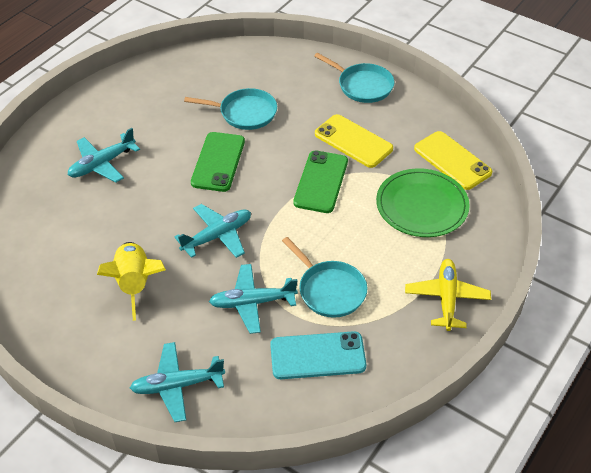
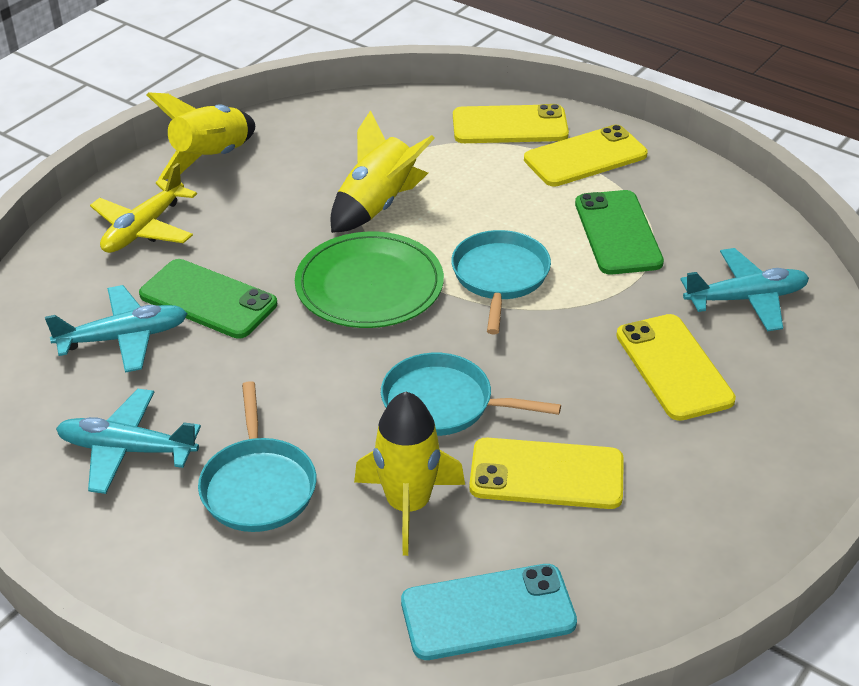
turquoise plane: 4 -> 3
yellow phone: 2 -> 4
yellow rocket: 1 -> 3

